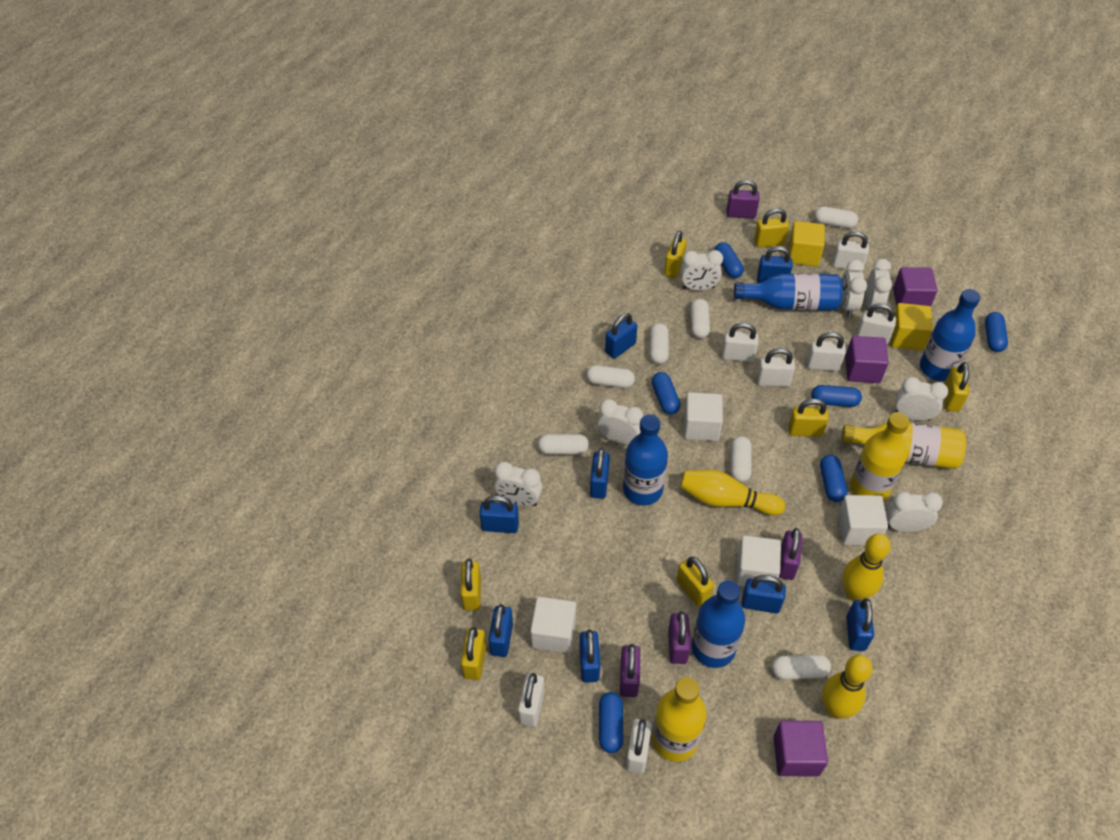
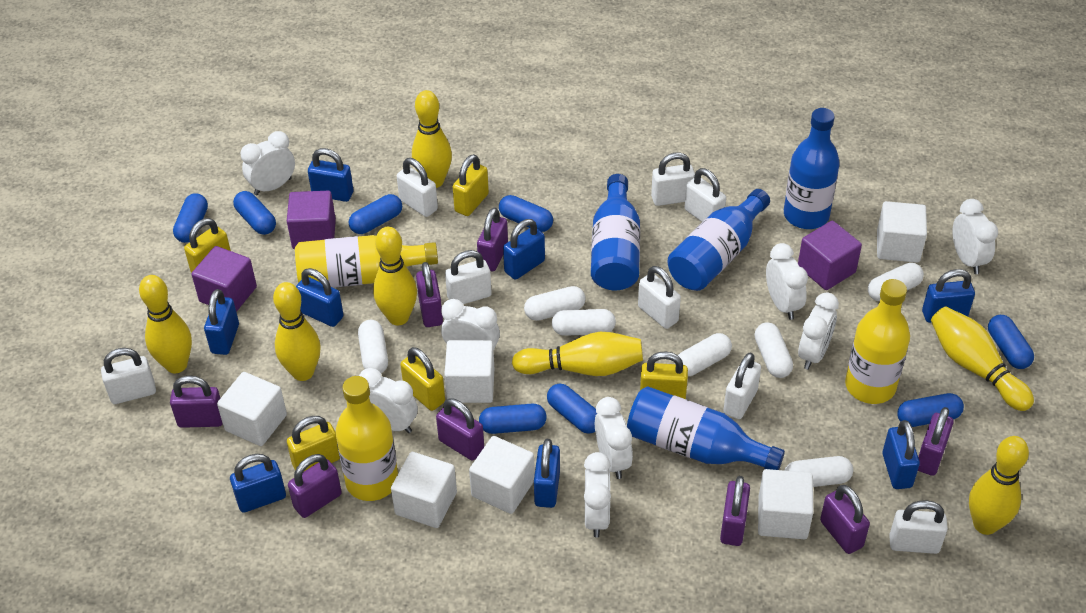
blue capsule: 6 -> 8
purple padlock: 4 -> 8
white clock: 7 -> 8
white cube: 4 -> 6
white padlock: 7 -> 8
yellow bowling pin: 3 -> 7
yellow cube: 2 -> 0
yellow padlock: 7 -> 5

